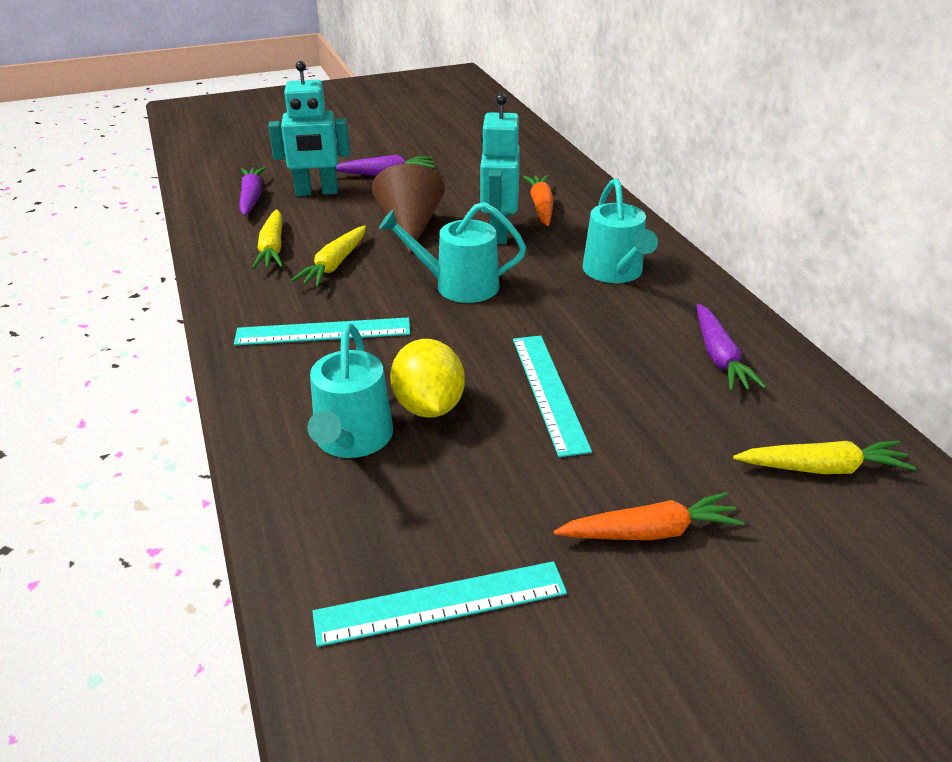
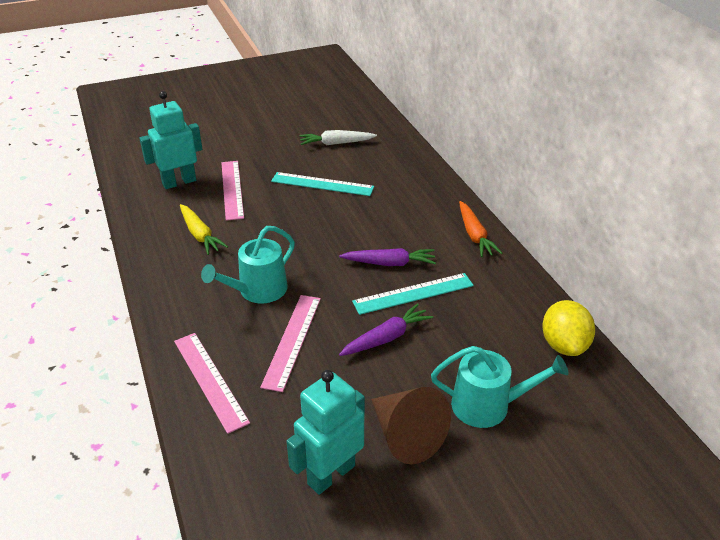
orange carrot: 2 -> 1
pink ruler: 0 -> 3
purple carrot: 3 -> 2
turquoise ruler: 3 -> 2
turquoise watering can: 3 -> 2
white carrot: 0 -> 1
yellow carrot: 3 -> 1

